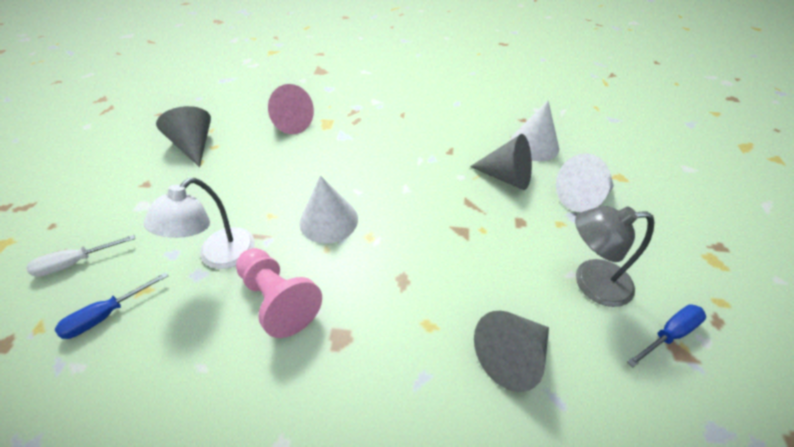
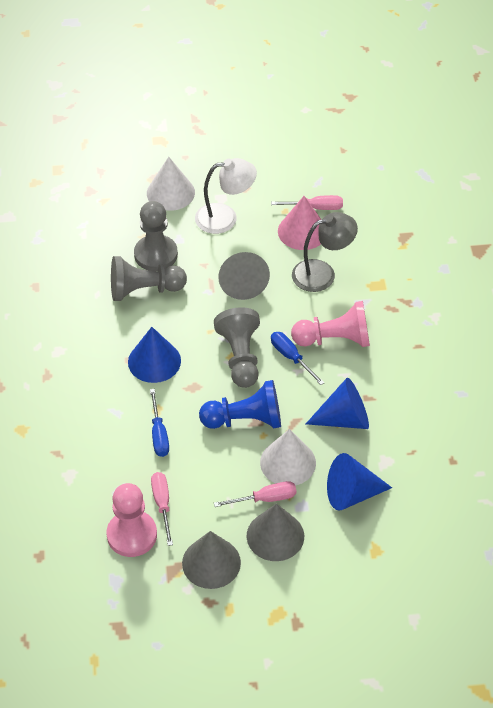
blue cone: 0 -> 3
blue pawn: 0 -> 1
grey pawn: 0 -> 3
pink pawn: 1 -> 2
pink screwdriver: 0 -> 3
white cone: 3 -> 2
white screwdriver: 1 -> 0

